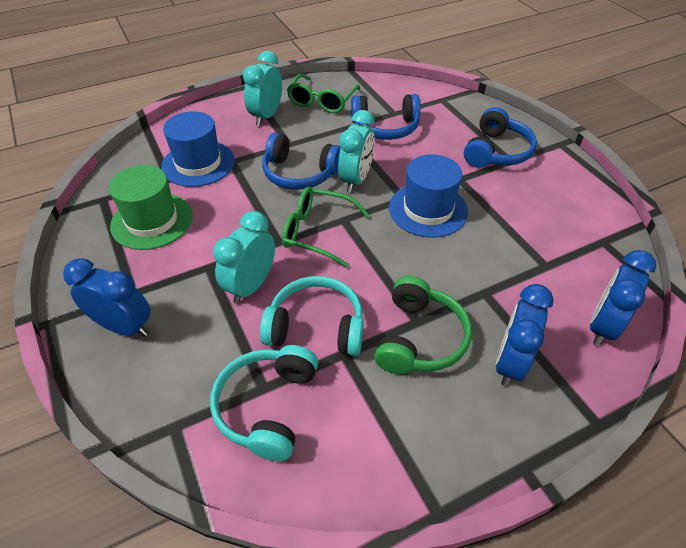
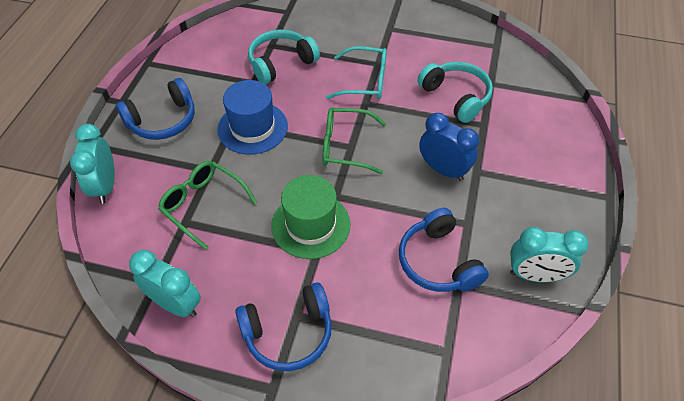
blue clock: 3 -> 1
blue hat: 2 -> 1
green headphones: 1 -> 0
turquoise glasses: 0 -> 1

